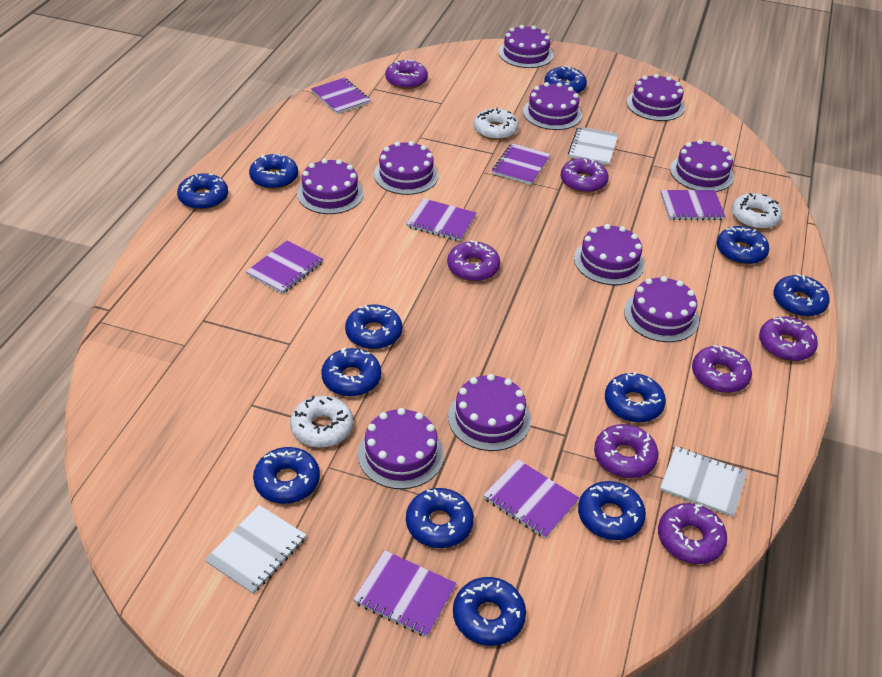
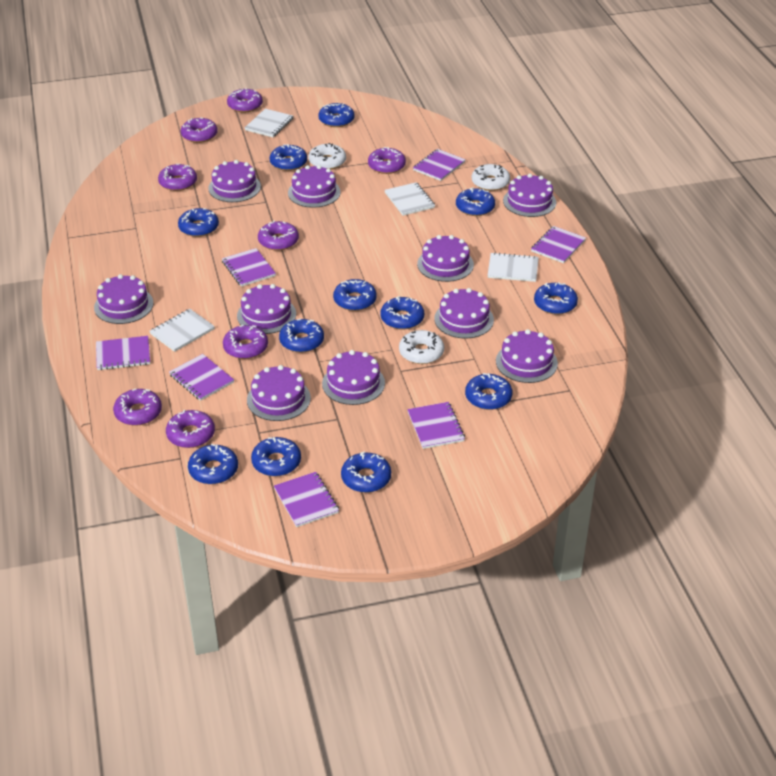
purple donut: 7 -> 8
white notebook: 3 -> 4

